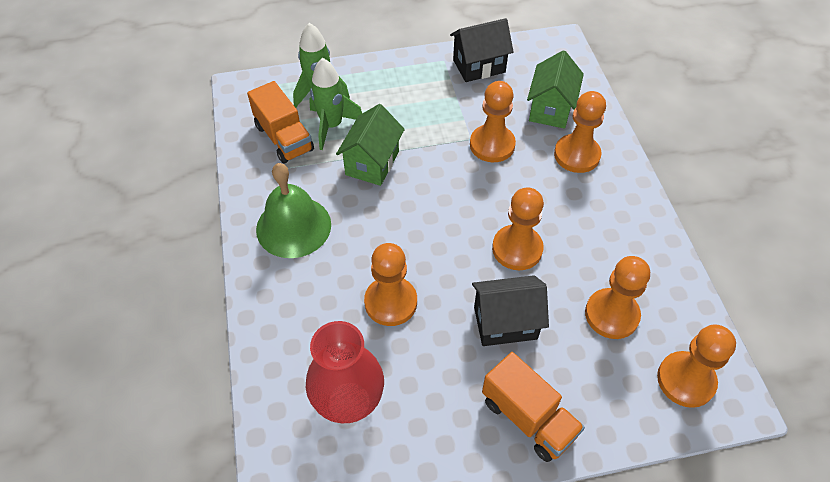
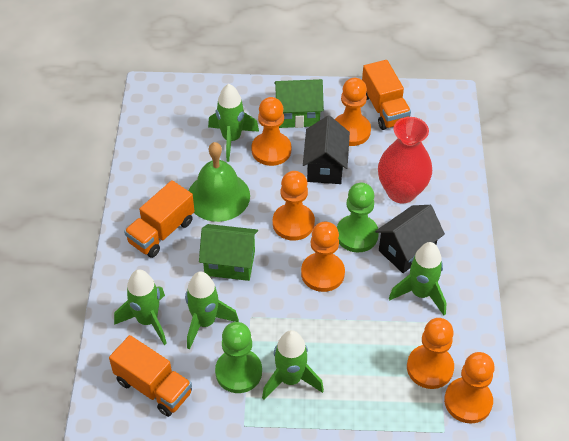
green pawn: 0 -> 2
green rocket: 2 -> 5
orange truck: 2 -> 3

